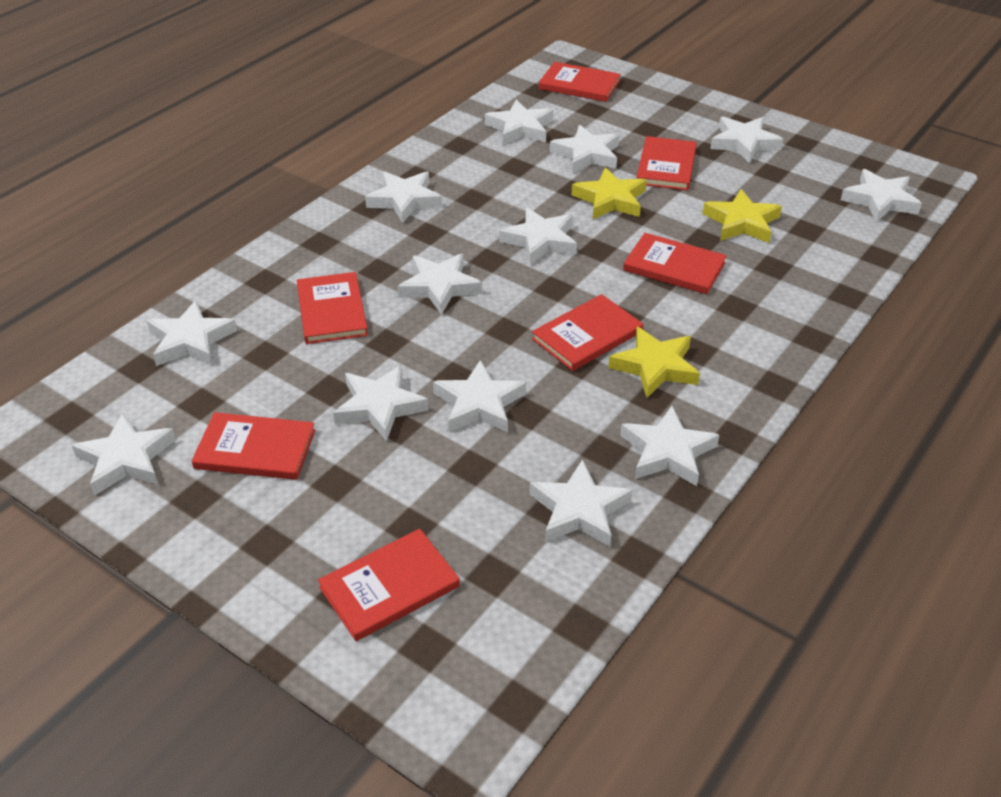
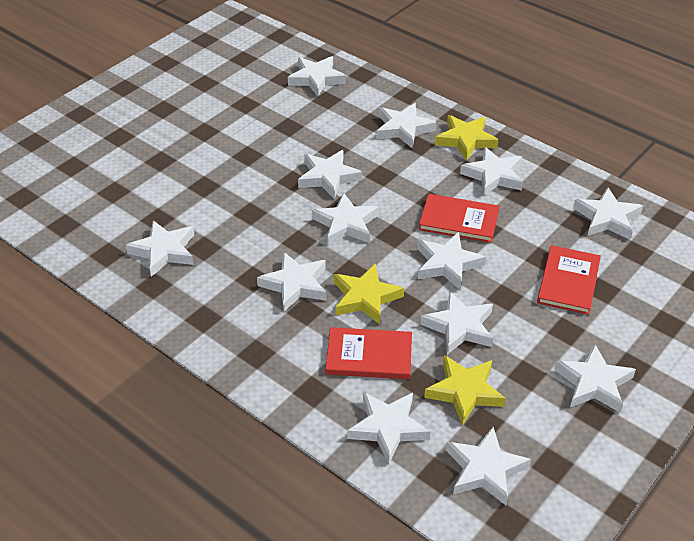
red book: 7 -> 3

